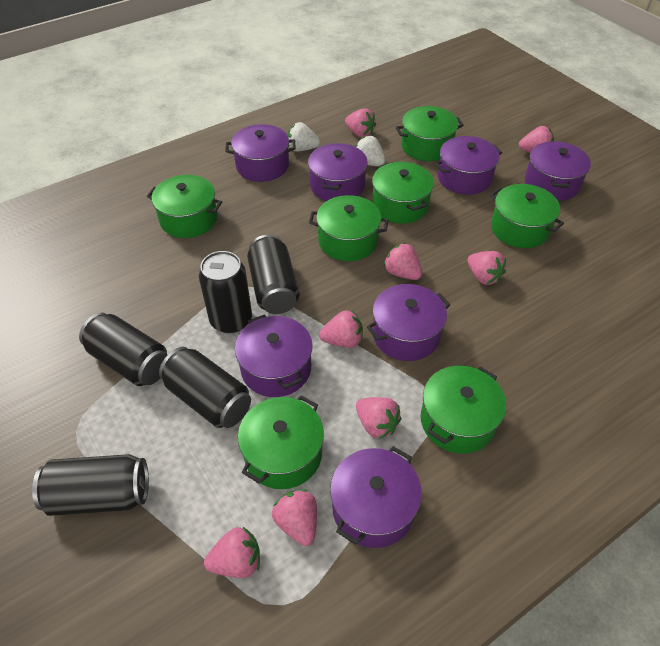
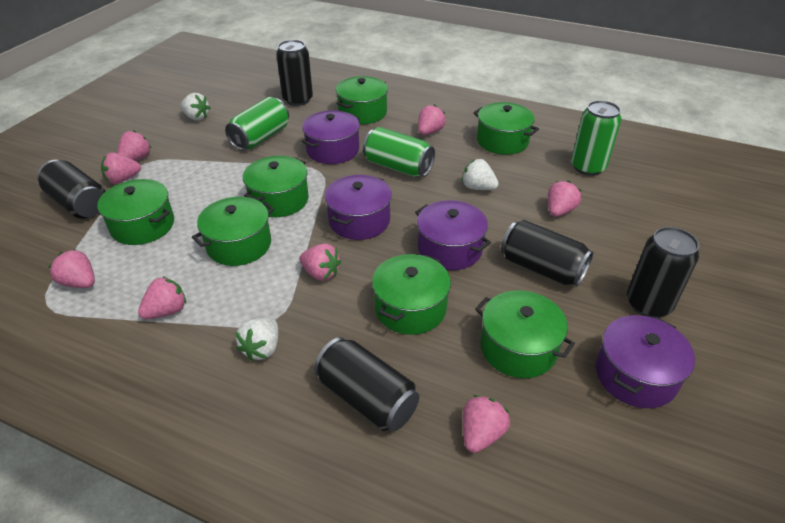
green can: 0 -> 3
purple pot: 7 -> 4
white strawberry: 2 -> 3

